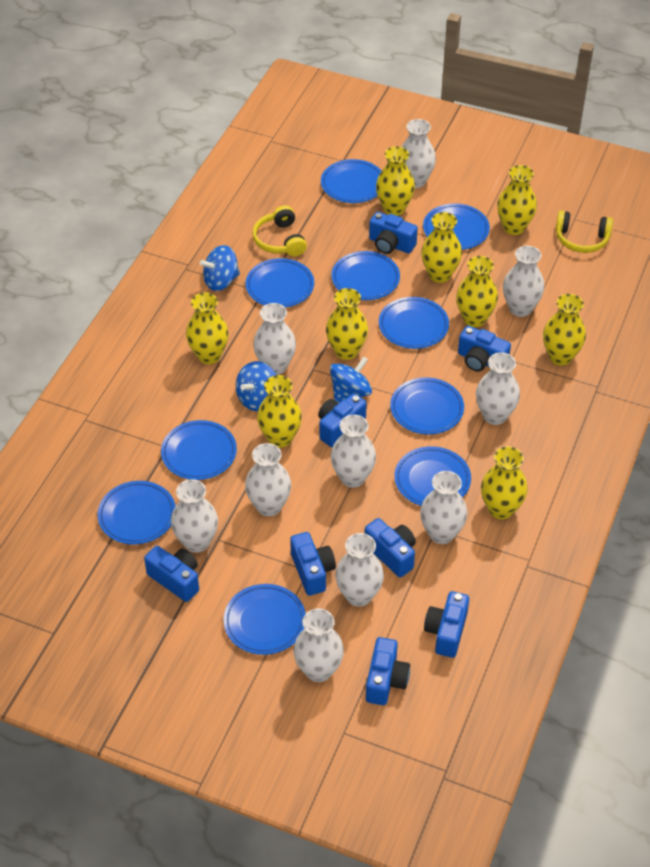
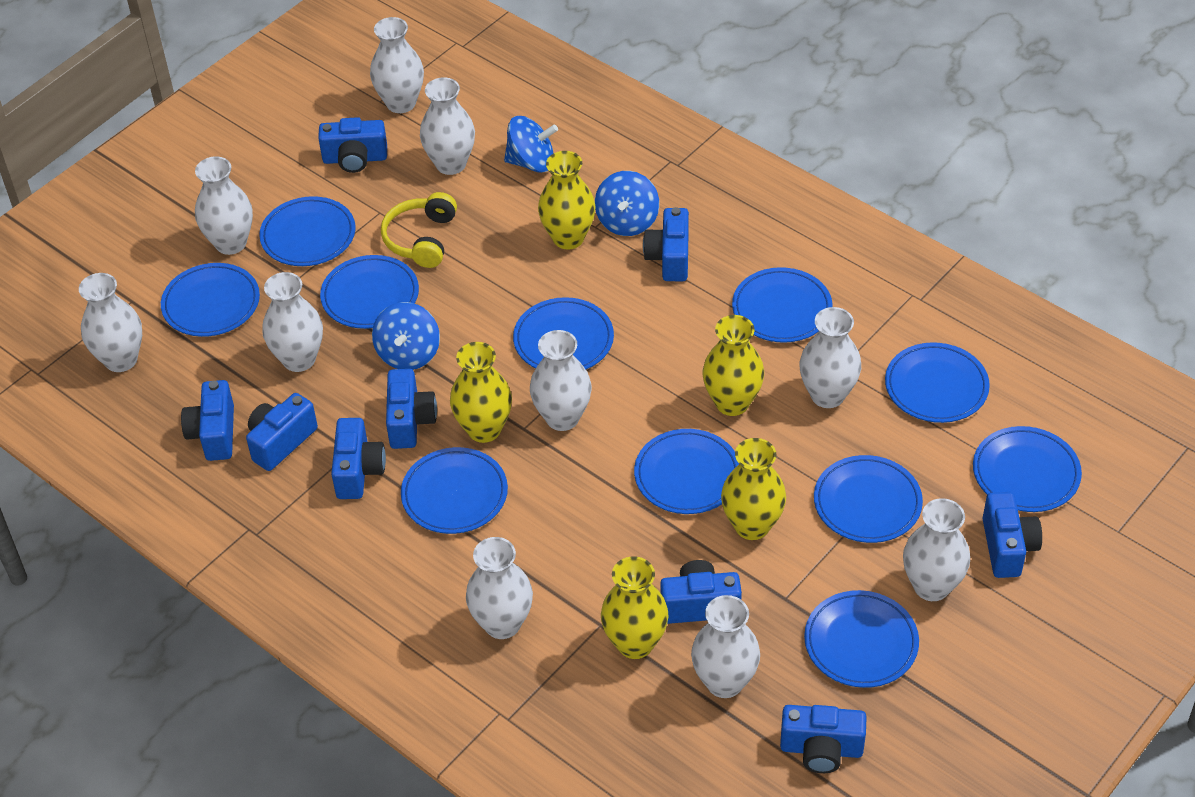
blue camera: 8 -> 9
blue plate: 10 -> 11
yellow headphones: 2 -> 1
yellow vase: 9 -> 5

